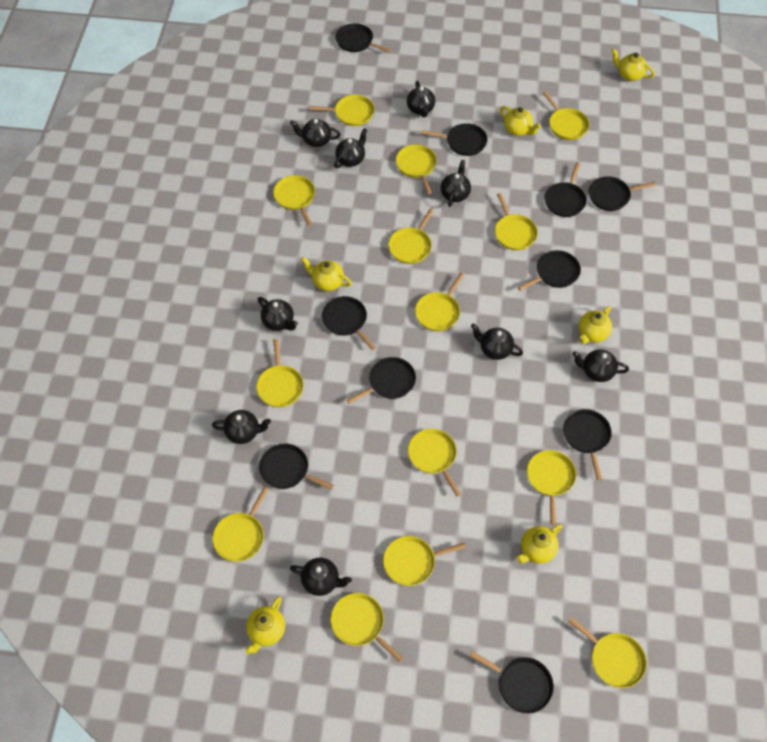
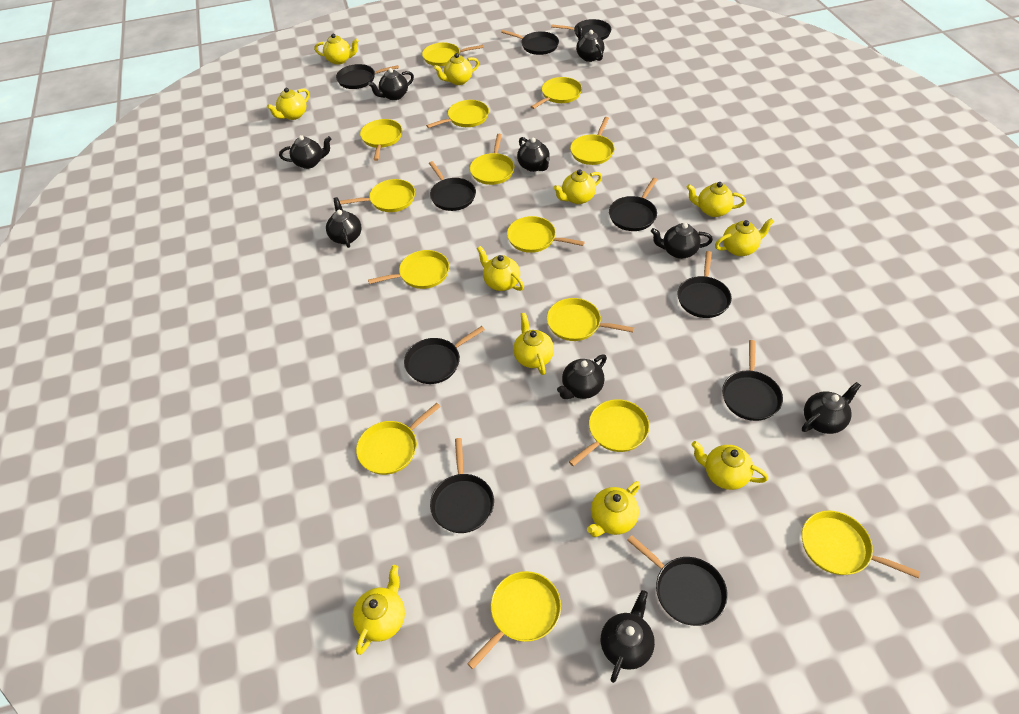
yellow teapot: 6 -> 11

